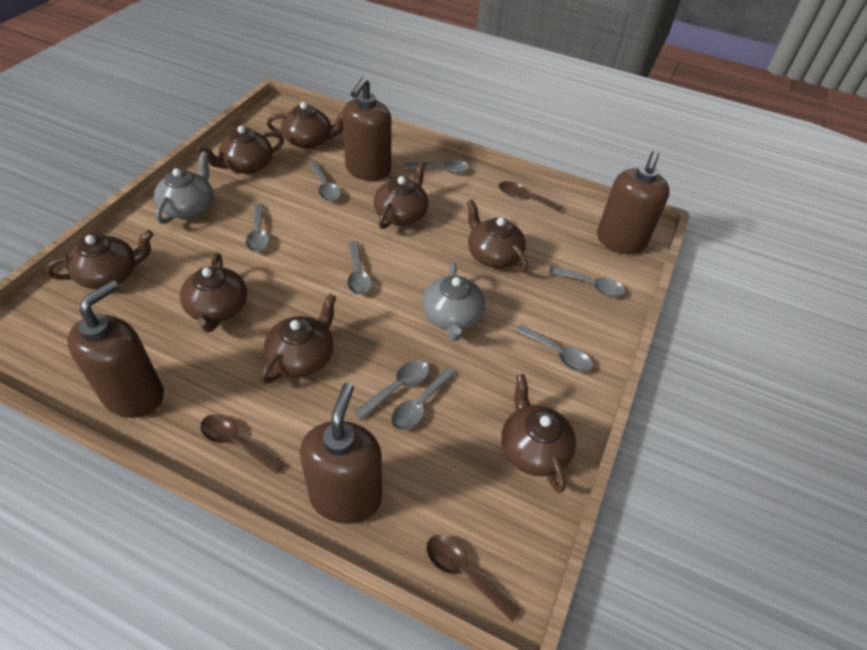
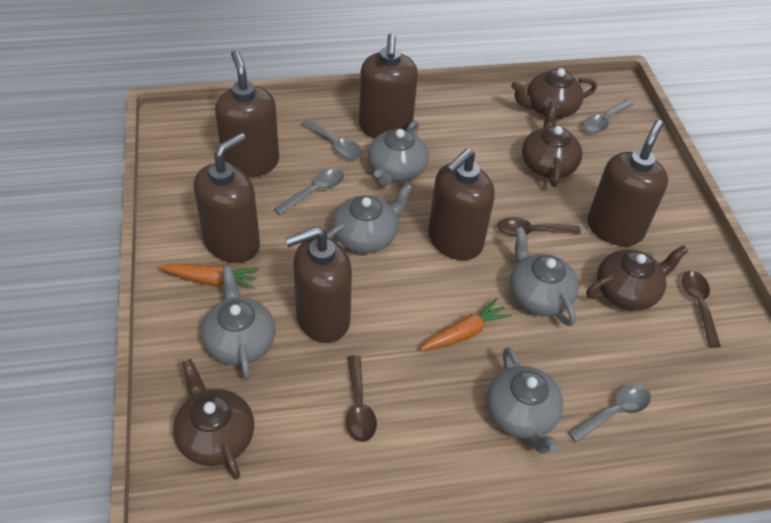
brown soap dispenser: 4 -> 6
brown teapot: 8 -> 4
grey spoon: 8 -> 4
grey teapot: 2 -> 5
orange carrot: 0 -> 2

